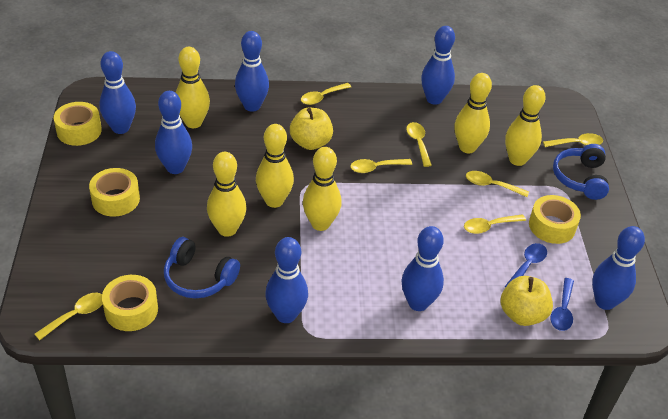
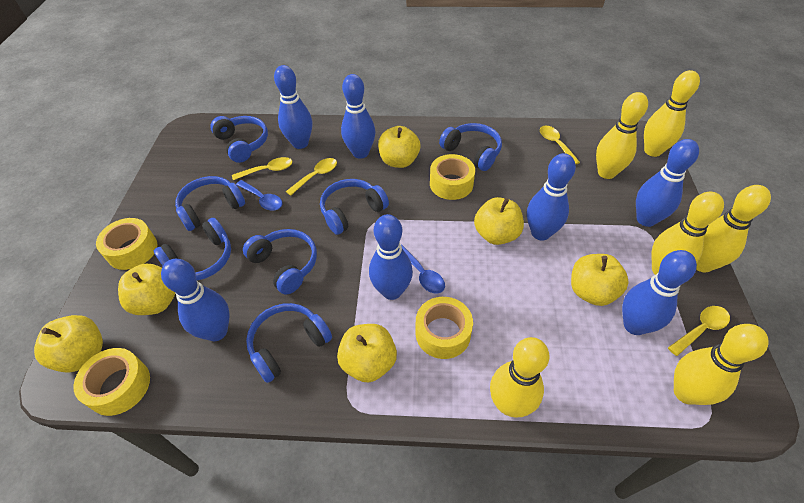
blue headphones: 2 -> 7
yellow apple: 2 -> 6
yellow spoon: 7 -> 4

